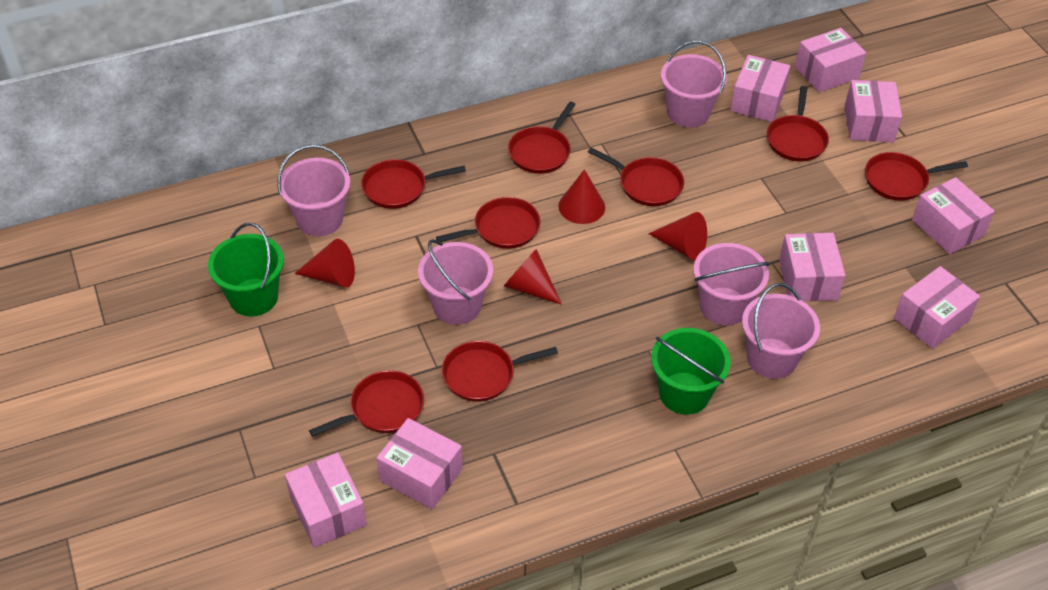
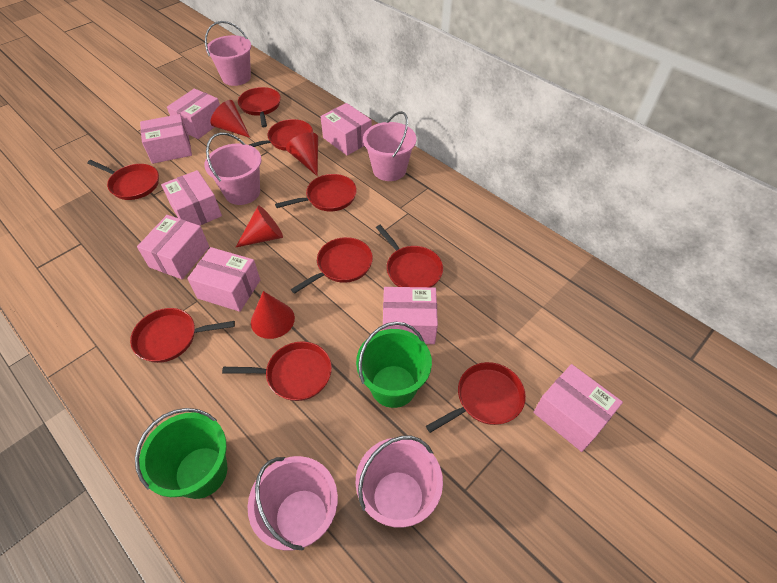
red pan: 8 -> 9

